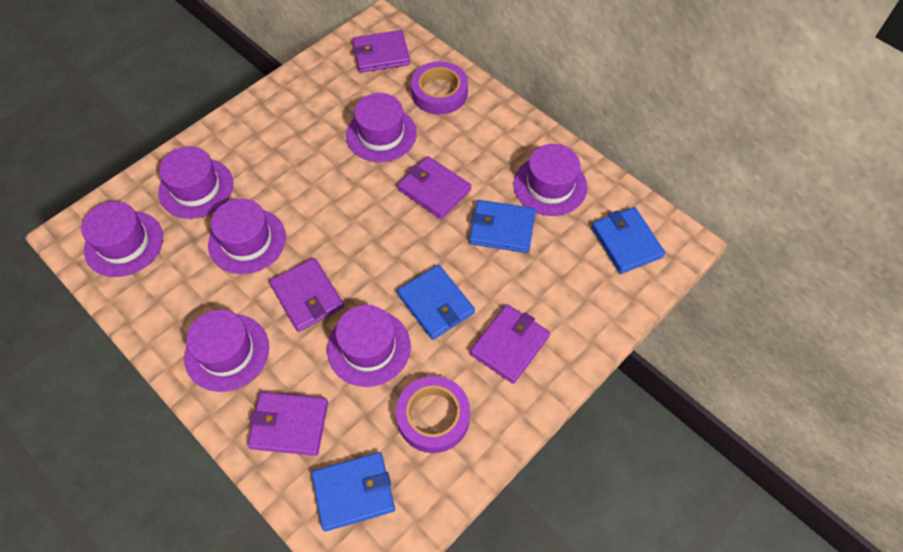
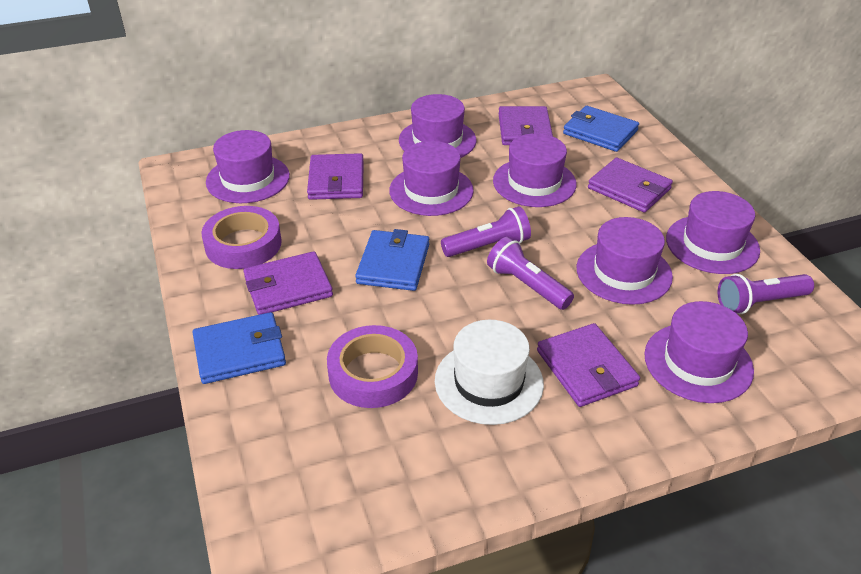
blue wallet: 4 -> 3
purple flashlight: 0 -> 3
white hat: 0 -> 1

